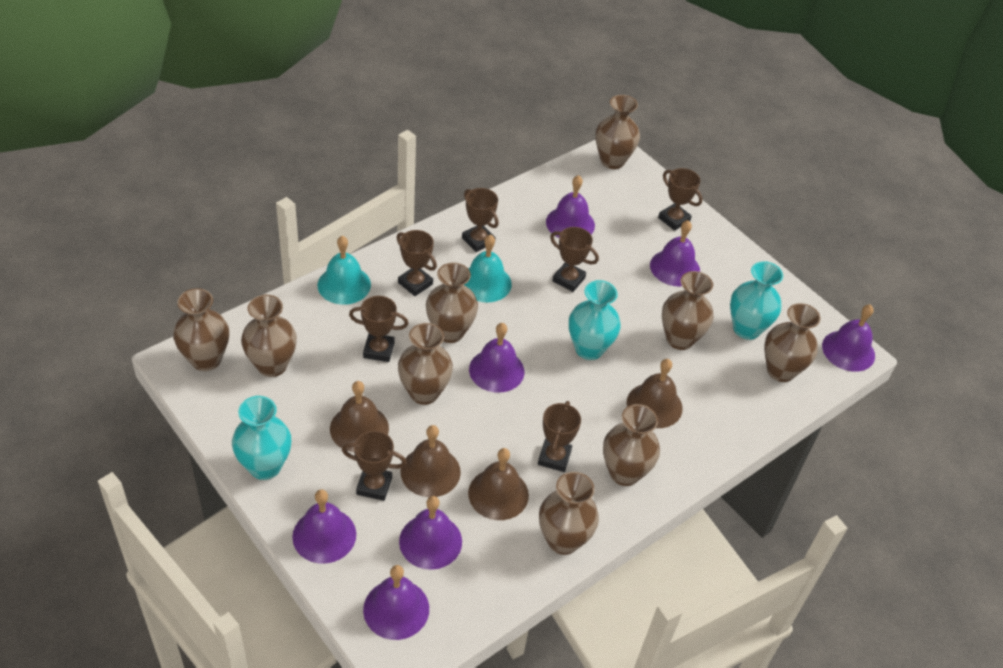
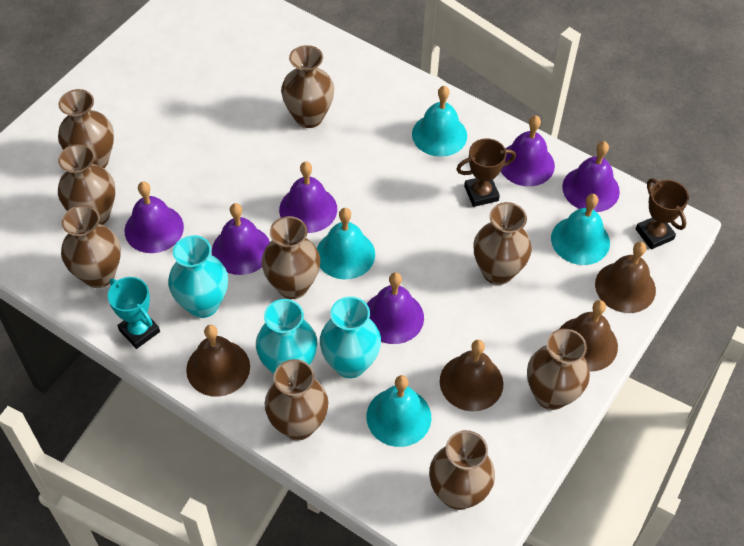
brown trophy: 7 -> 2
purple bell: 7 -> 6
turquoise bell: 2 -> 4
turquoise trophy: 0 -> 1

